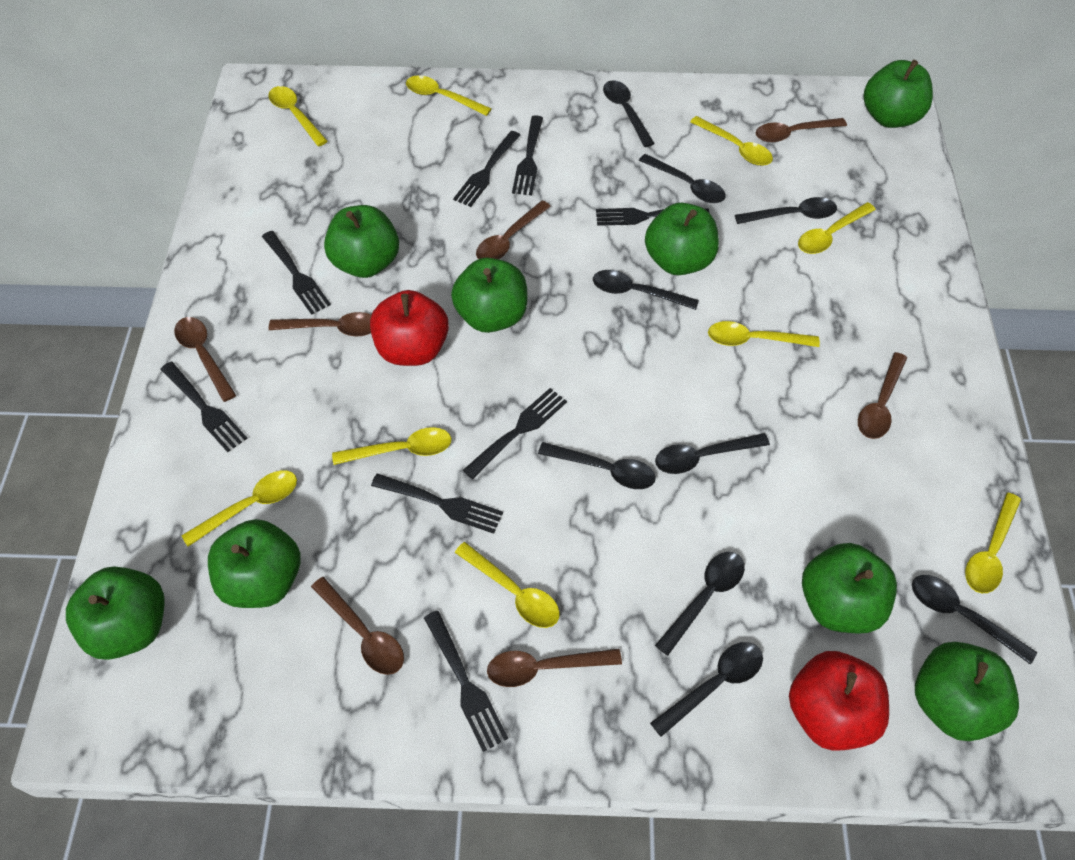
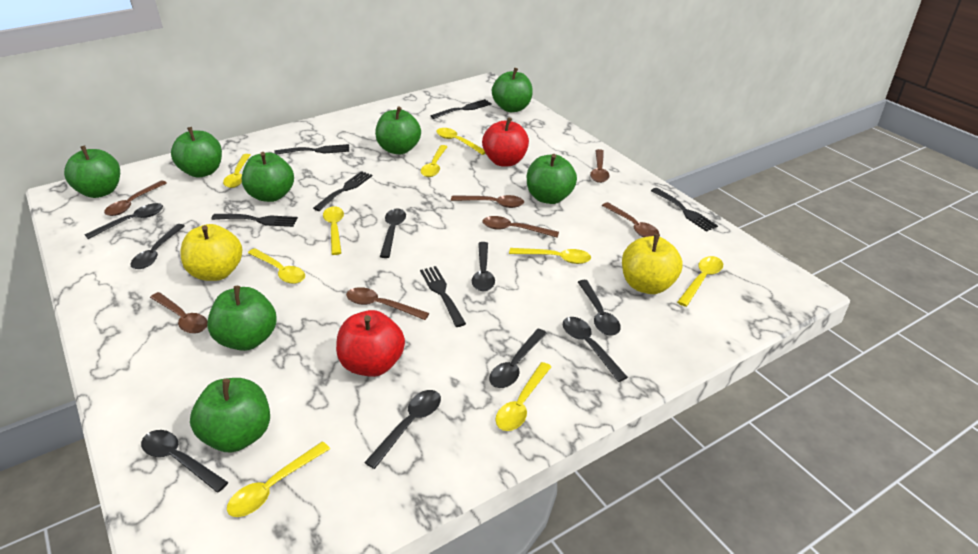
black fork: 8 -> 6
yellow apple: 0 -> 2

